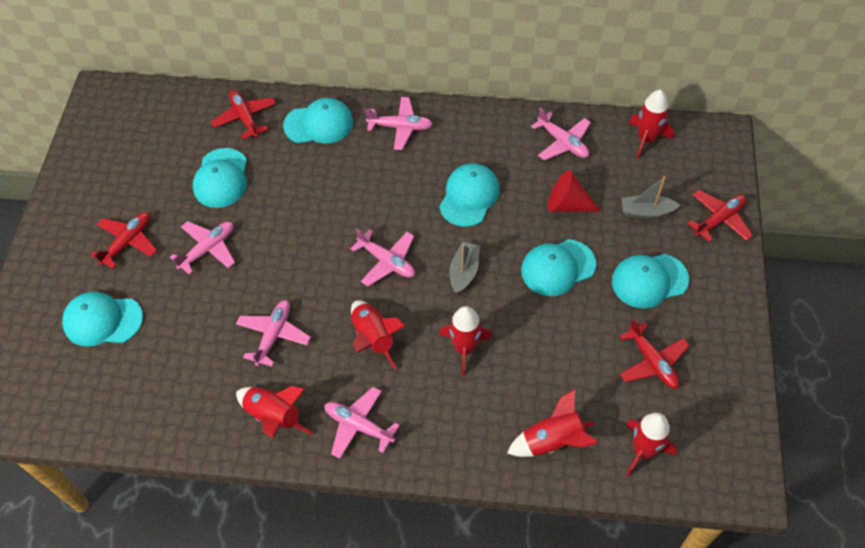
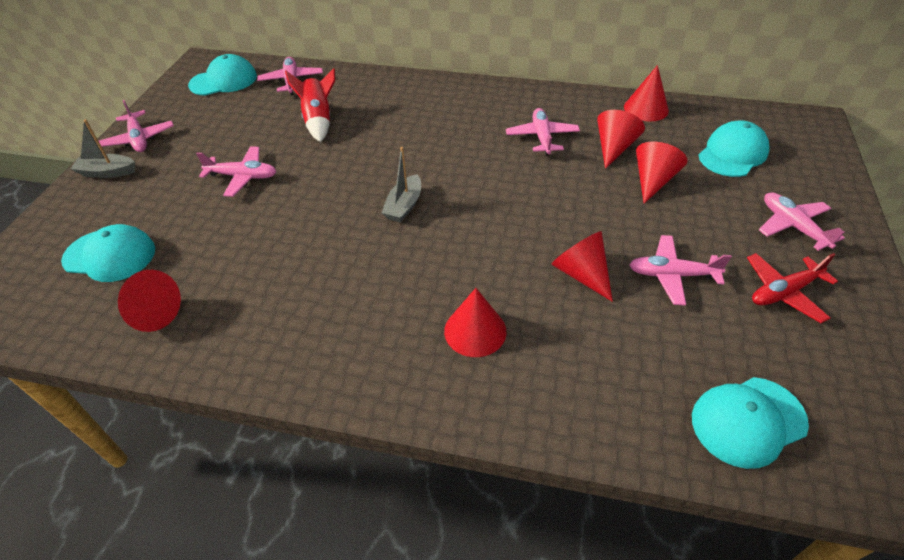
red cone: 1 -> 6
red plane: 4 -> 1
red rocket: 6 -> 1
turquoise cap: 6 -> 4

